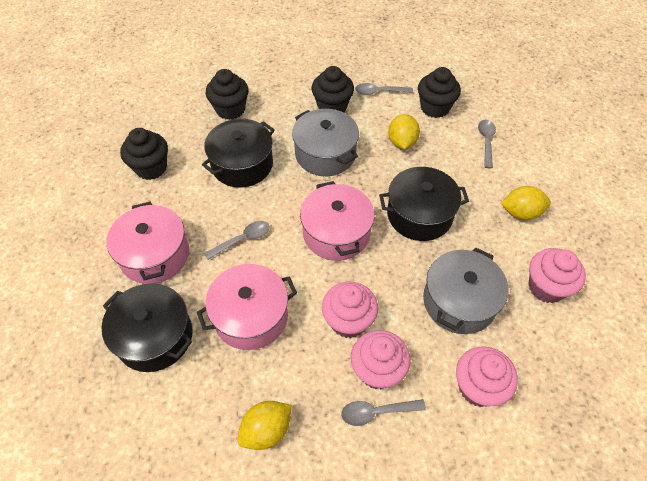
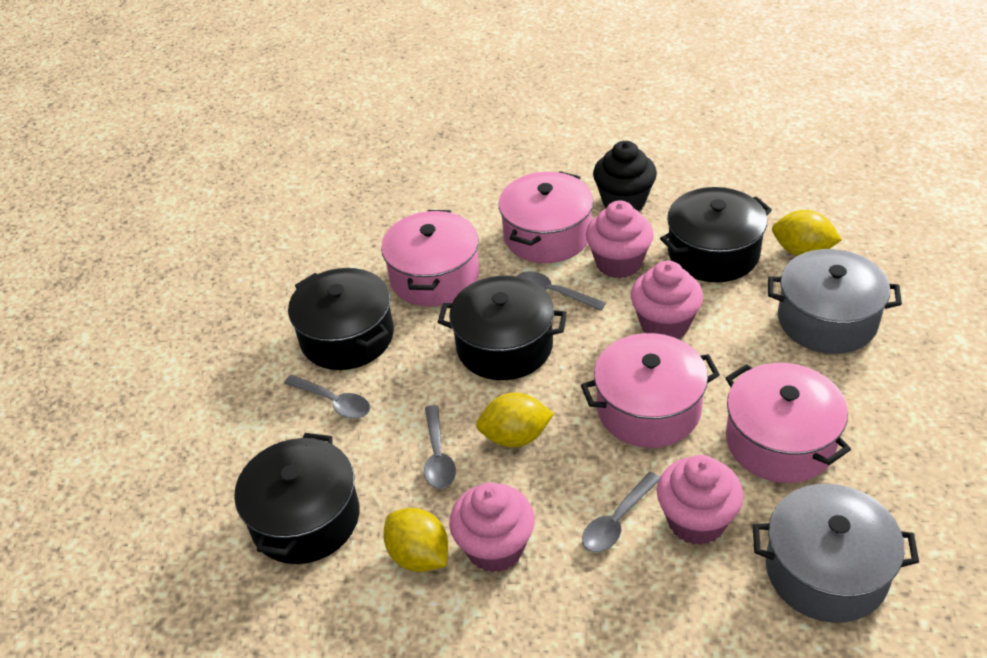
black cupcake: 4 -> 1
black pot: 3 -> 4
pink pot: 3 -> 4

